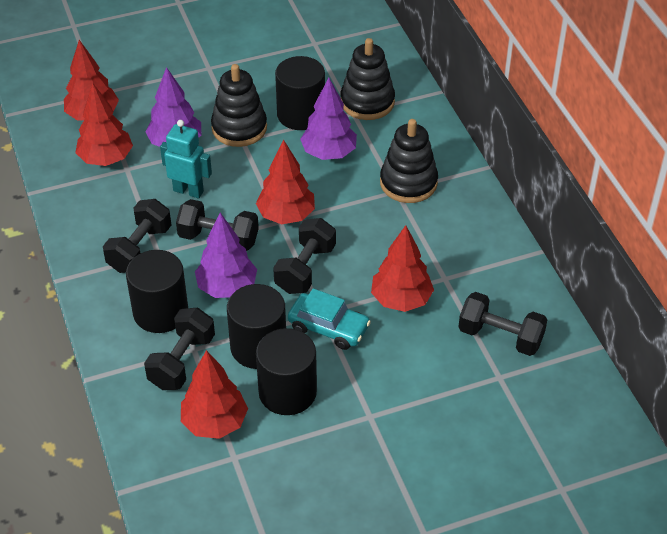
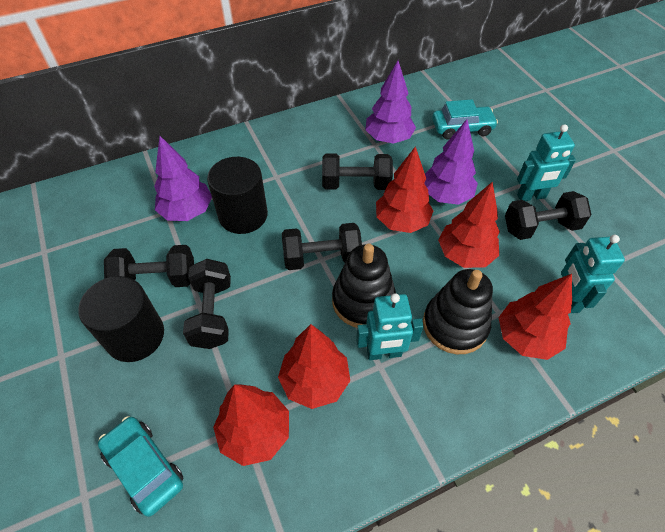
black cylinder: 4 -> 2
black stacking toy: 3 -> 2
turquoise car: 1 -> 2
turquoise robot: 1 -> 3

